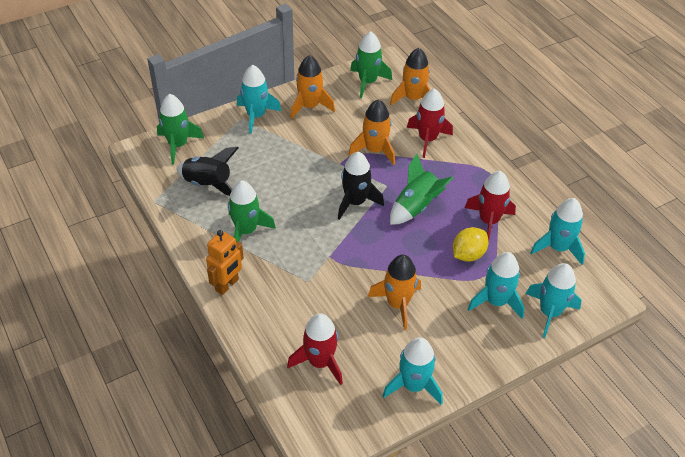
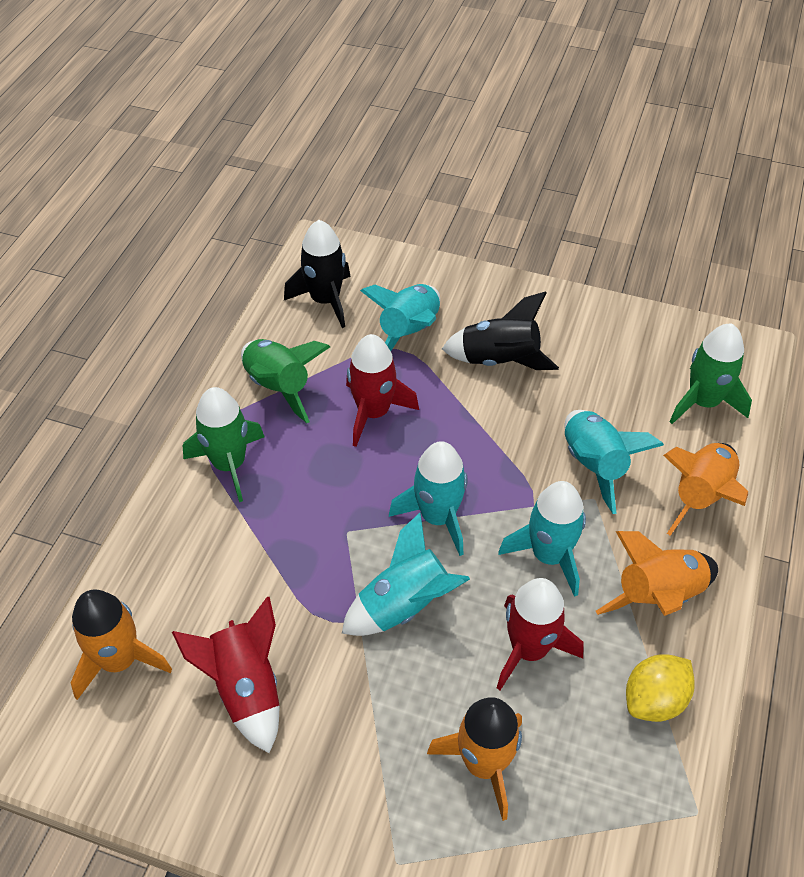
green rocket: 4 -> 3
orange robot: 1 -> 0

